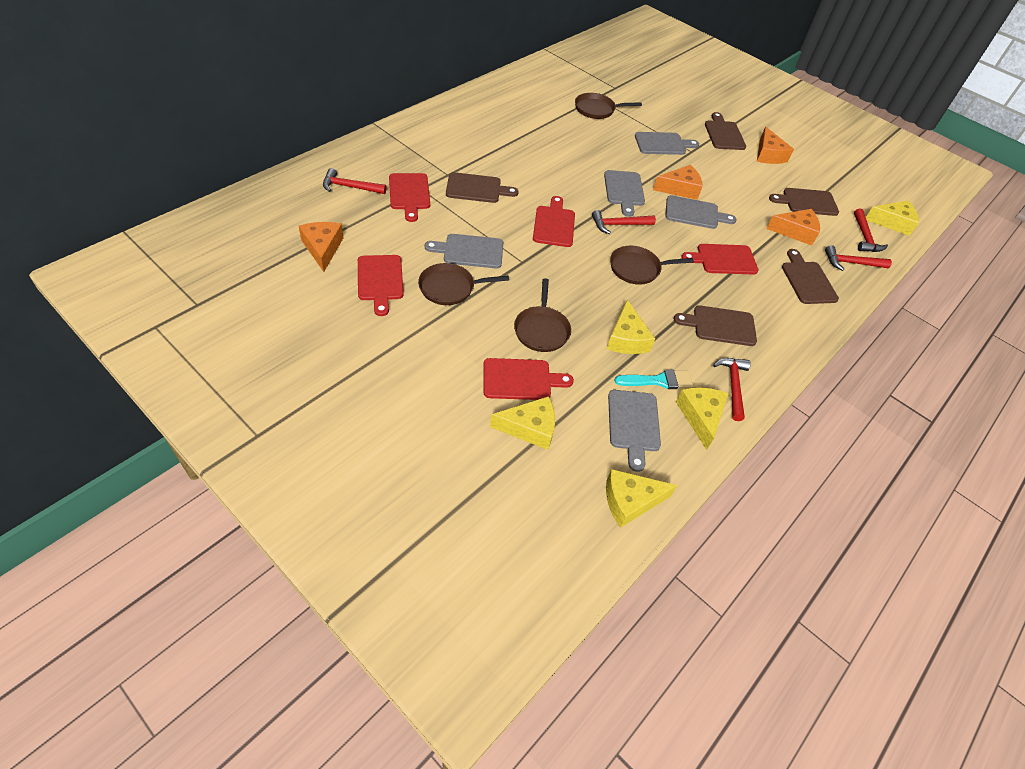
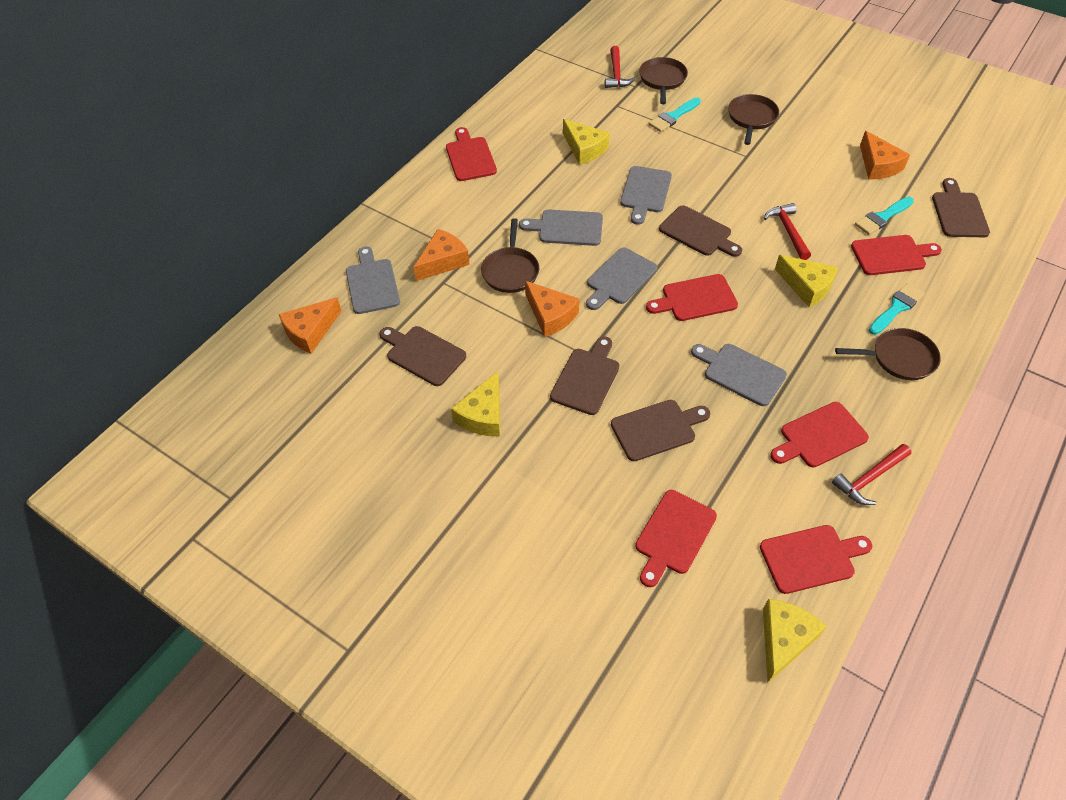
red cutting board: 5 -> 6
red hammer: 5 -> 3
turquoise brush: 1 -> 3
yellow cheese: 5 -> 4

